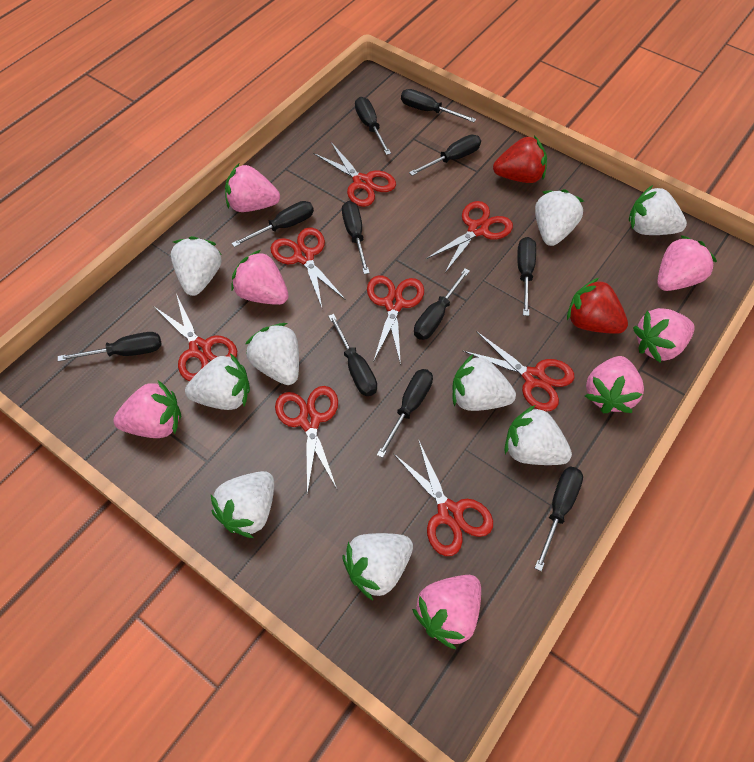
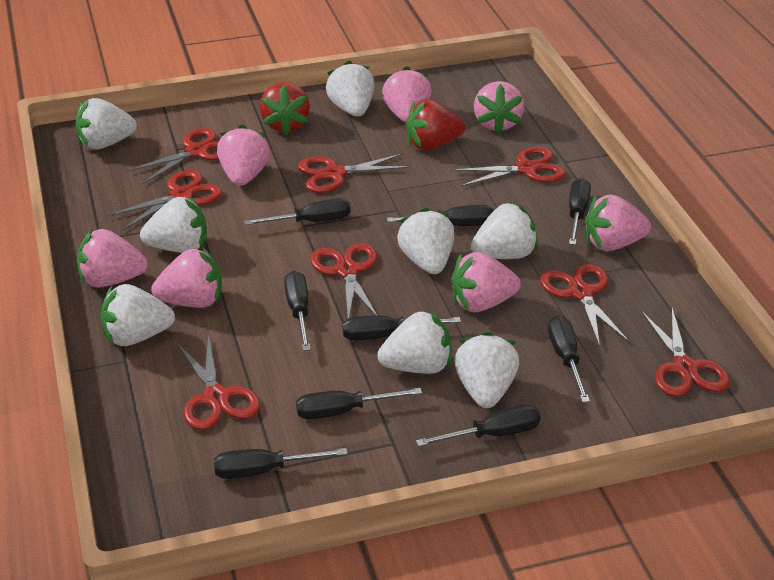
black screwdriver: 11 -> 9
white strawberry: 9 -> 8

